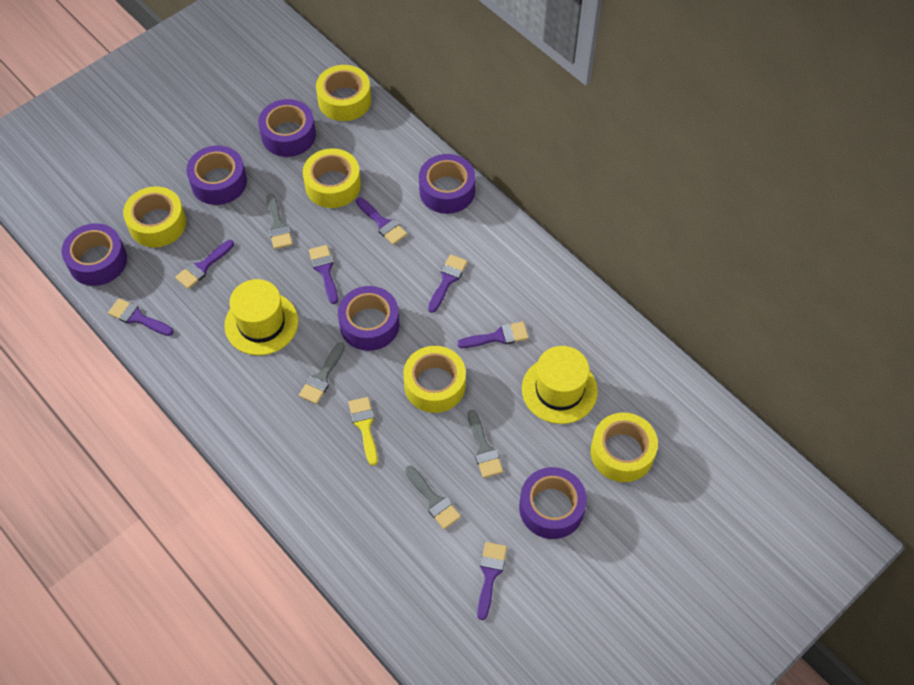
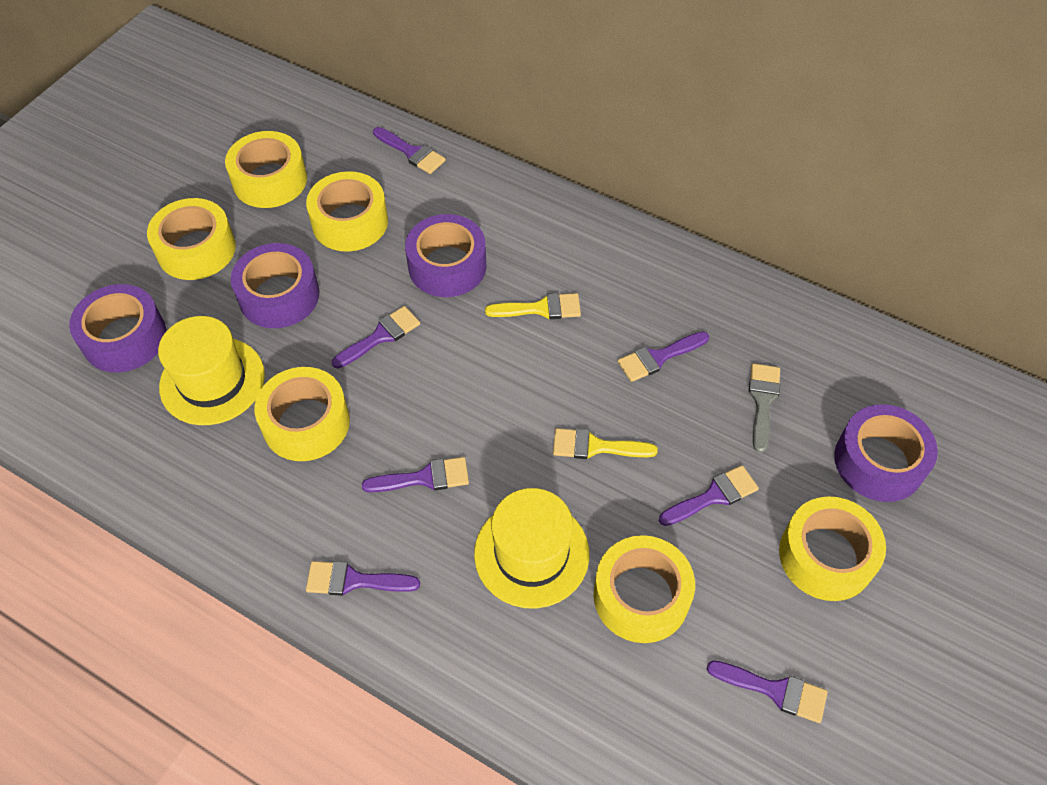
grey brush: 4 -> 1
purple tape: 6 -> 4
yellow brush: 1 -> 2
yellow tape: 5 -> 6

